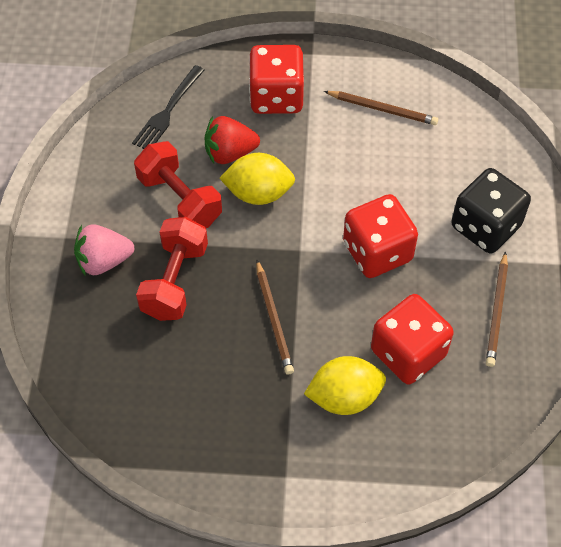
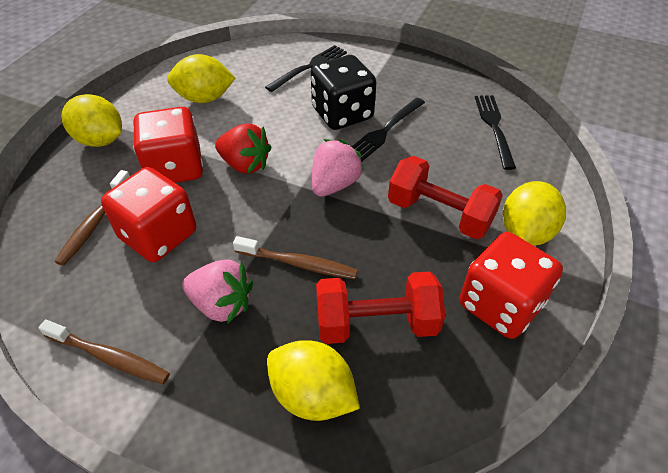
black fork: 1 -> 3
brown pencil: 3 -> 0
brown toothbrush: 0 -> 3
pink strawberry: 1 -> 2
yellow lemon: 2 -> 4

